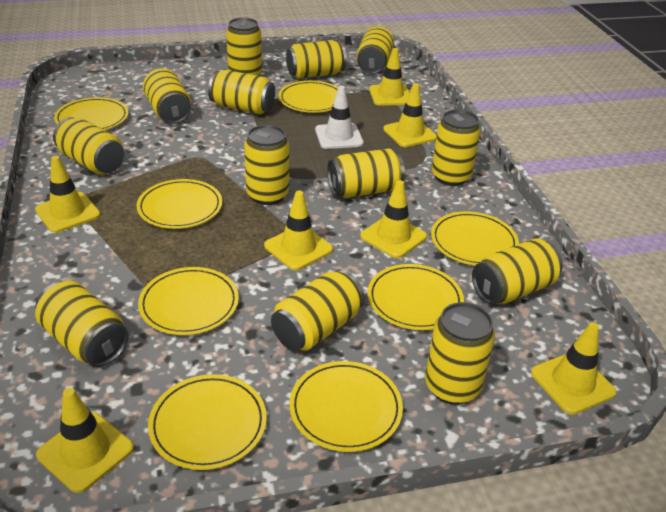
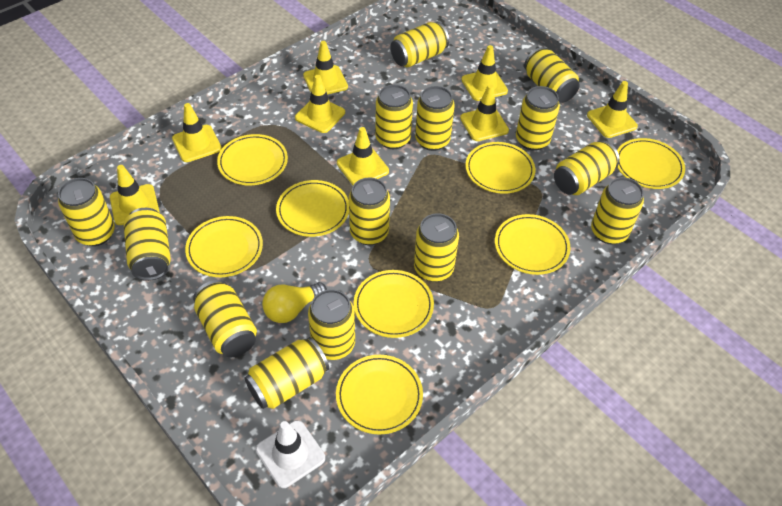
yellow can: 13 -> 14
yellow light bulb: 0 -> 1
yellow traffic cone: 7 -> 8

